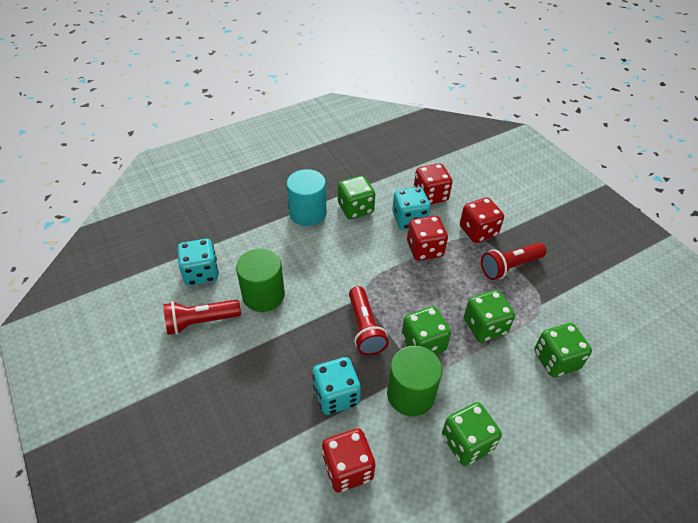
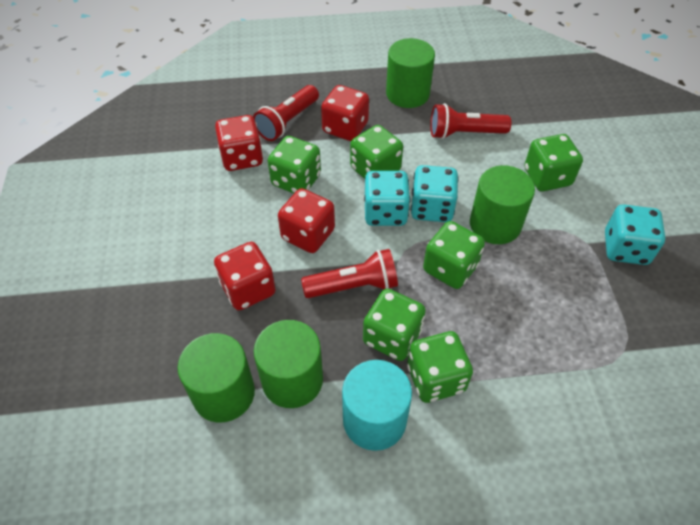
green cylinder: 2 -> 4
green dice: 5 -> 6

